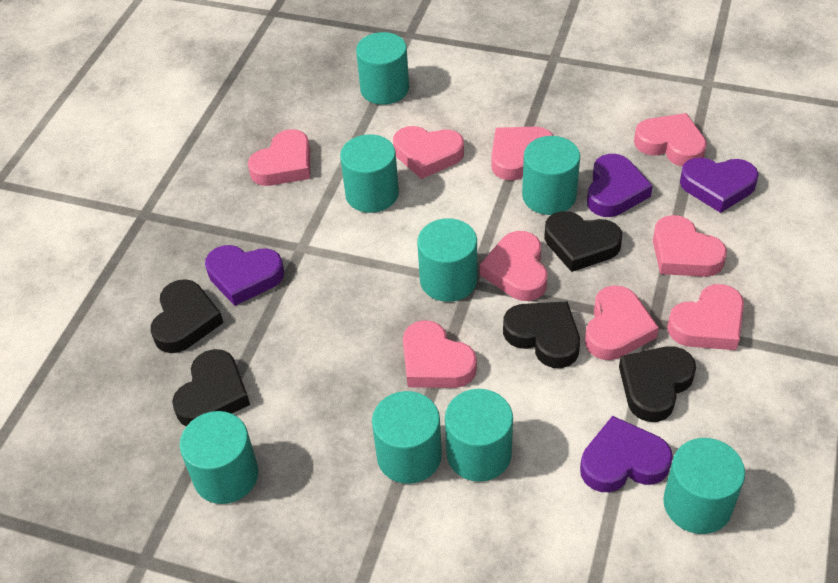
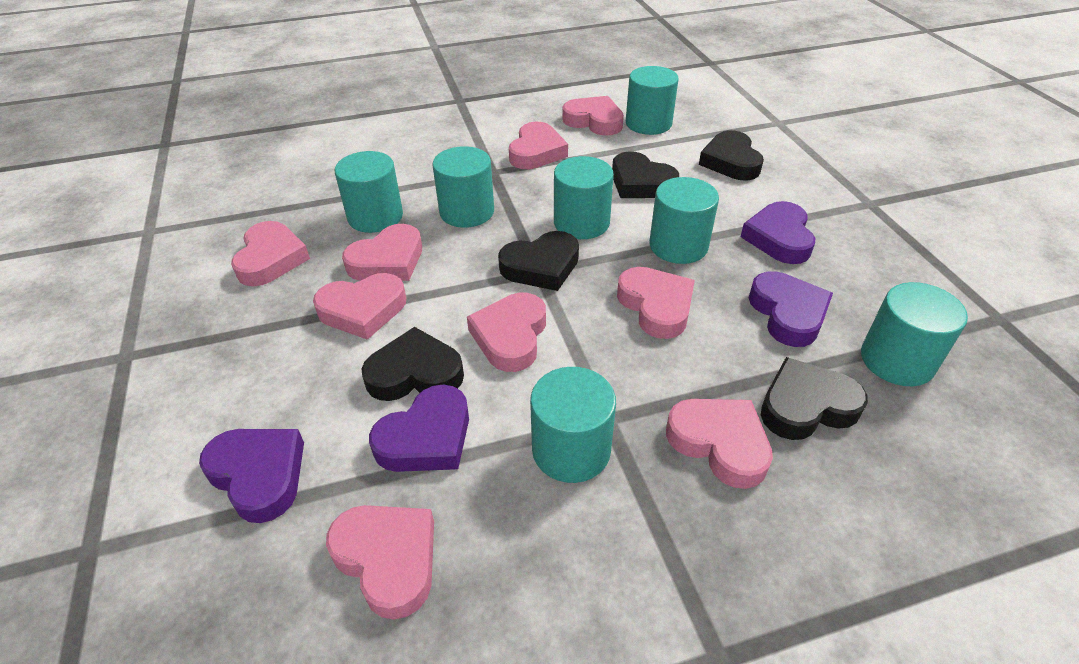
turquoise cylinder: 8 -> 7

